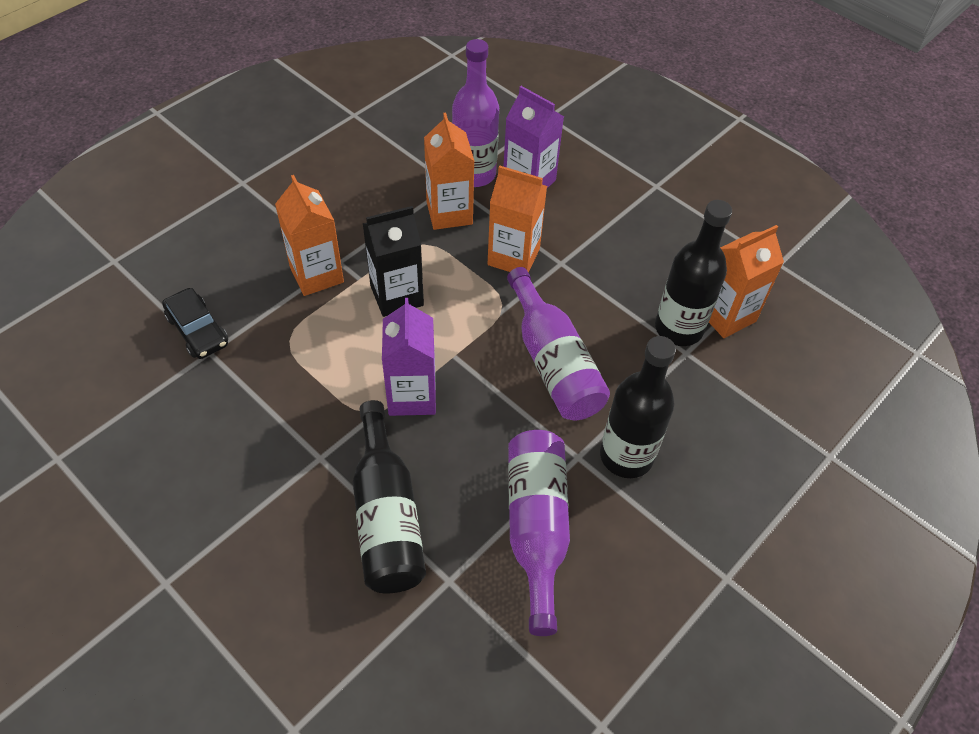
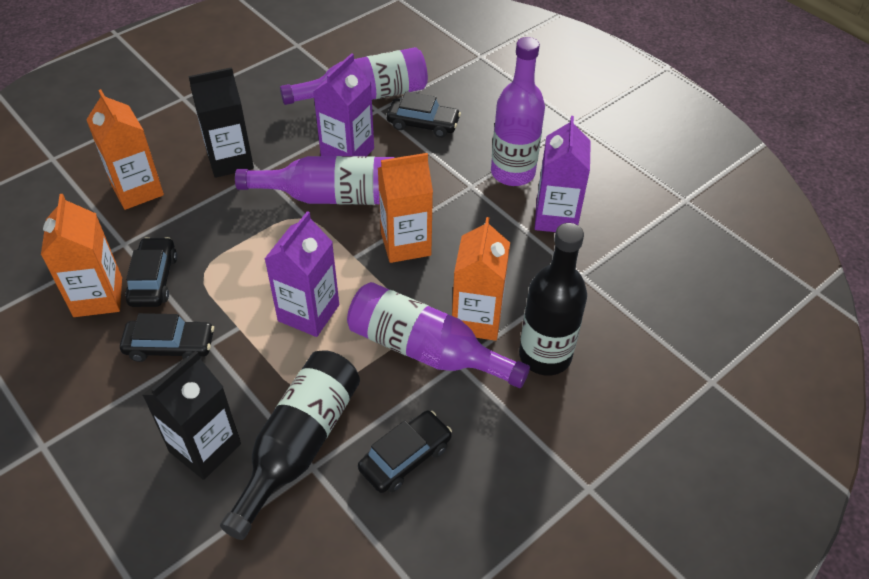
black bottle: 3 -> 2
black car: 1 -> 4
black carton: 1 -> 2
purple bottle: 3 -> 4
purple carton: 2 -> 3

